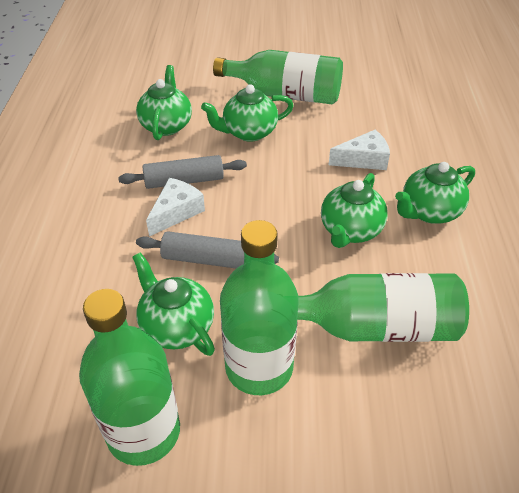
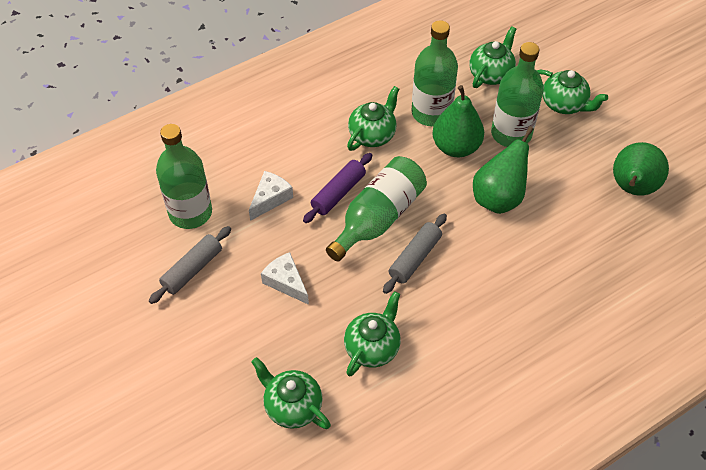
green pear: 0 -> 3
purple rolling pin: 0 -> 1

